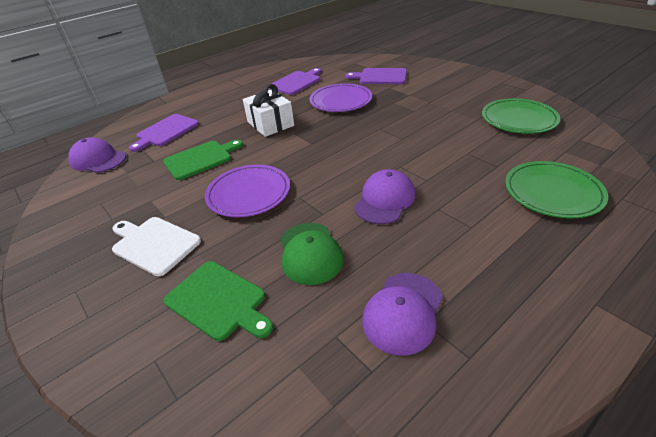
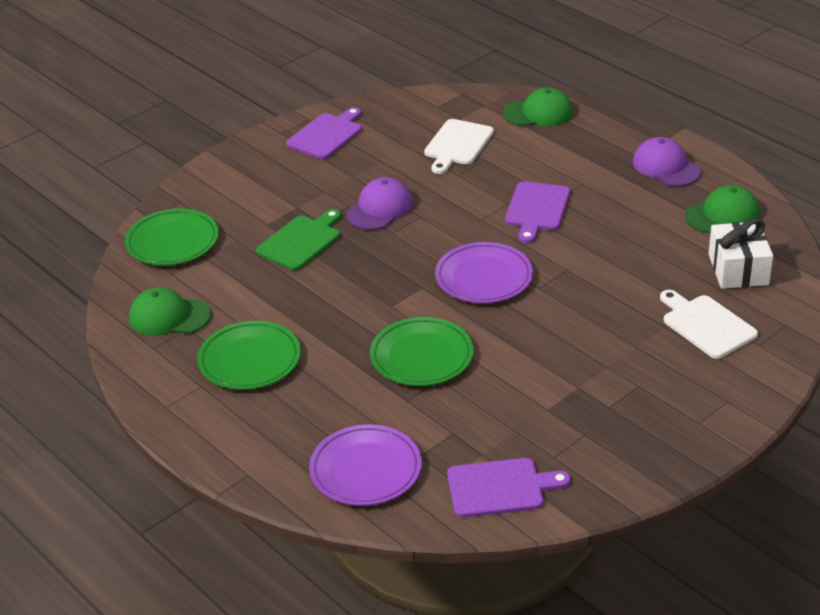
green cap: 1 -> 3
green cutting board: 2 -> 1
green plate: 2 -> 3
purple cap: 3 -> 2
white cutting board: 1 -> 2

